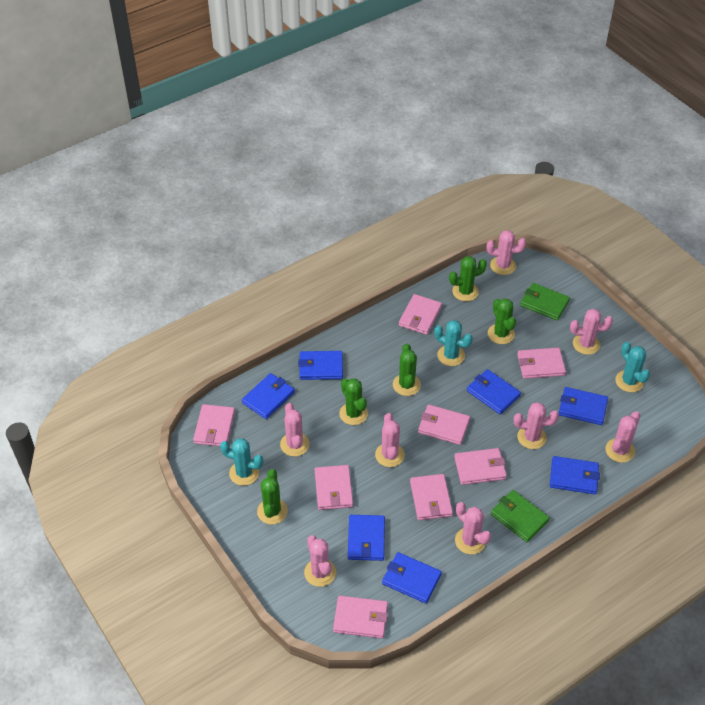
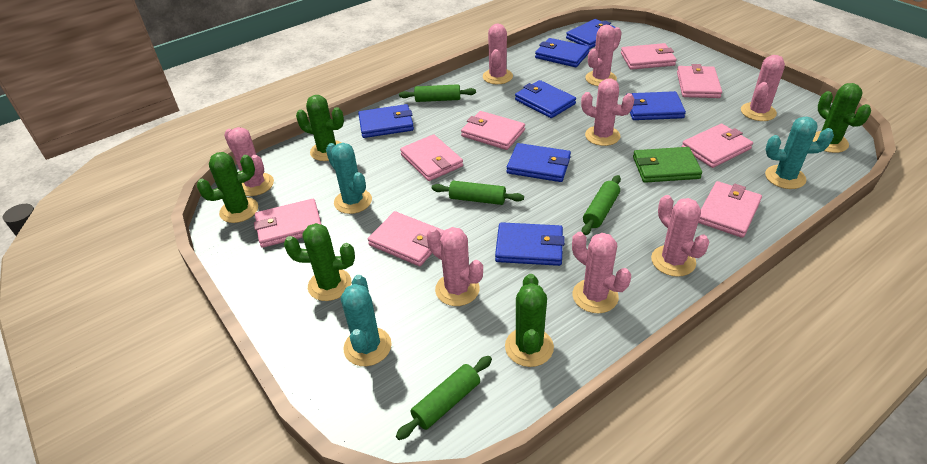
green rolling pin: 0 -> 4
green wallet: 2 -> 1

